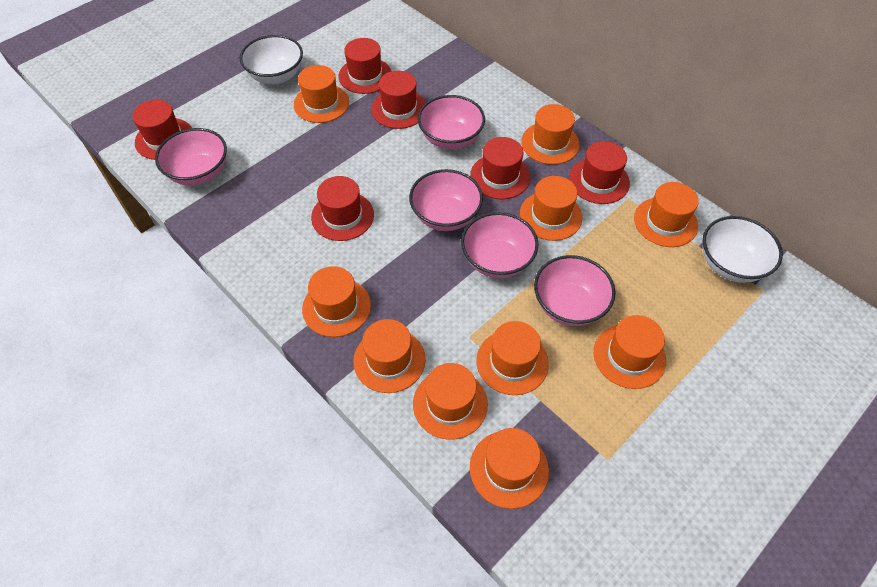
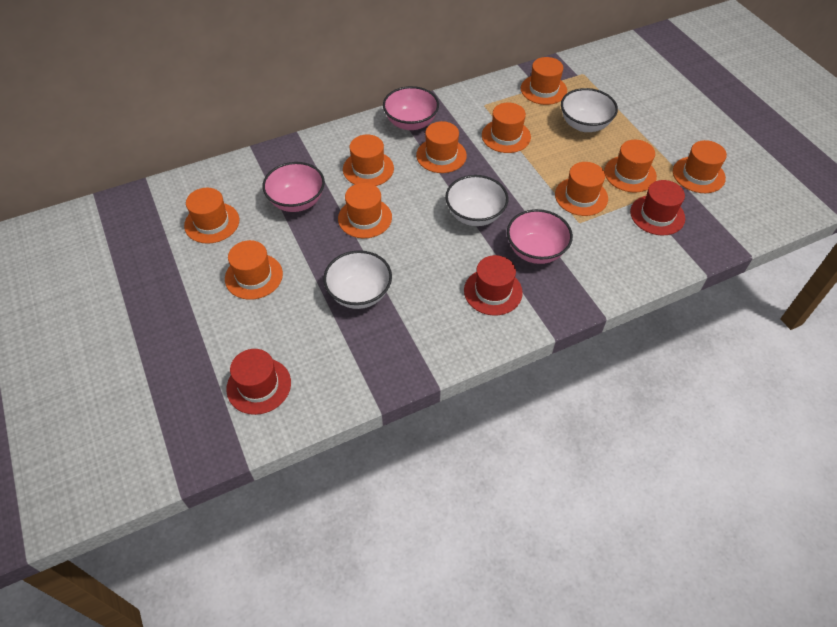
pink bowl: 5 -> 3
red hat: 6 -> 3
white bowl: 2 -> 3

